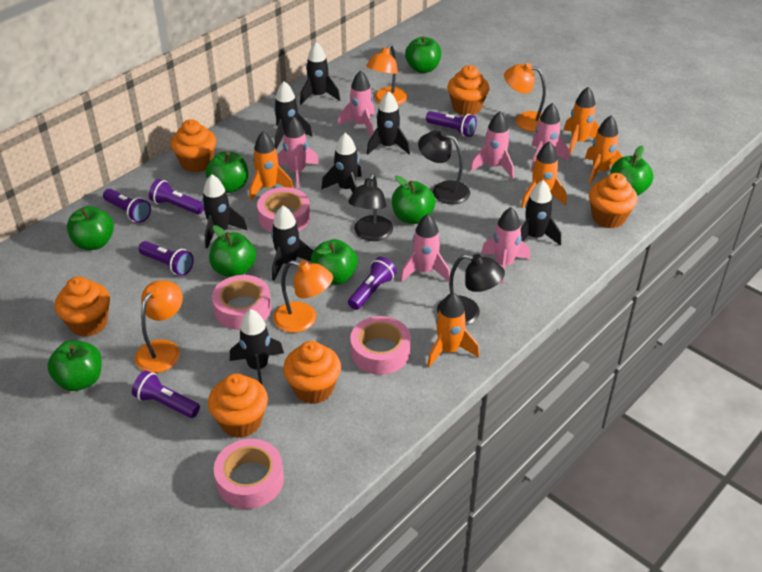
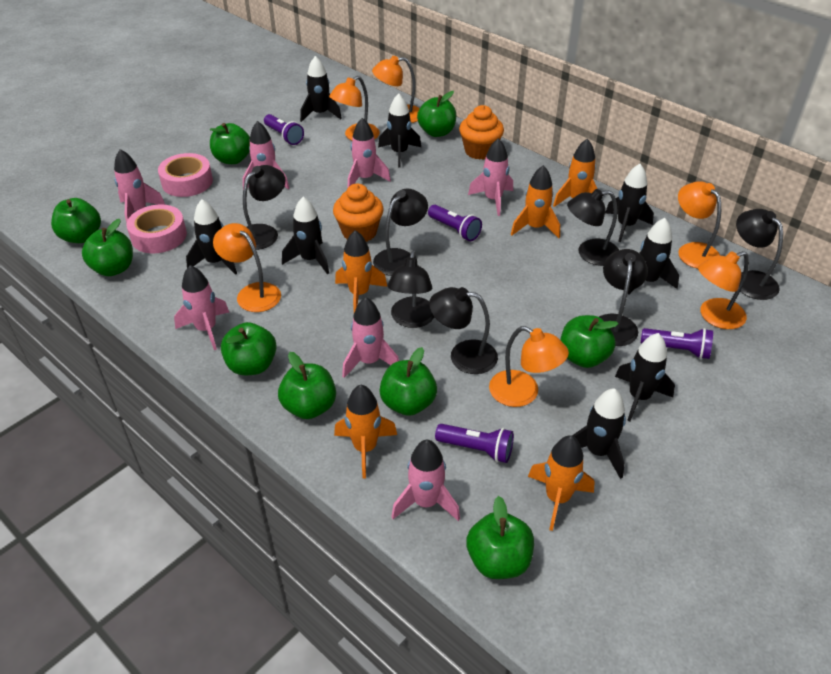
black lamp: 3 -> 7
green apple: 8 -> 9
orange cupcake: 6 -> 2
orange lamp: 4 -> 6
pink rocket: 6 -> 7
pink tape: 4 -> 2
purple flashlight: 6 -> 4

